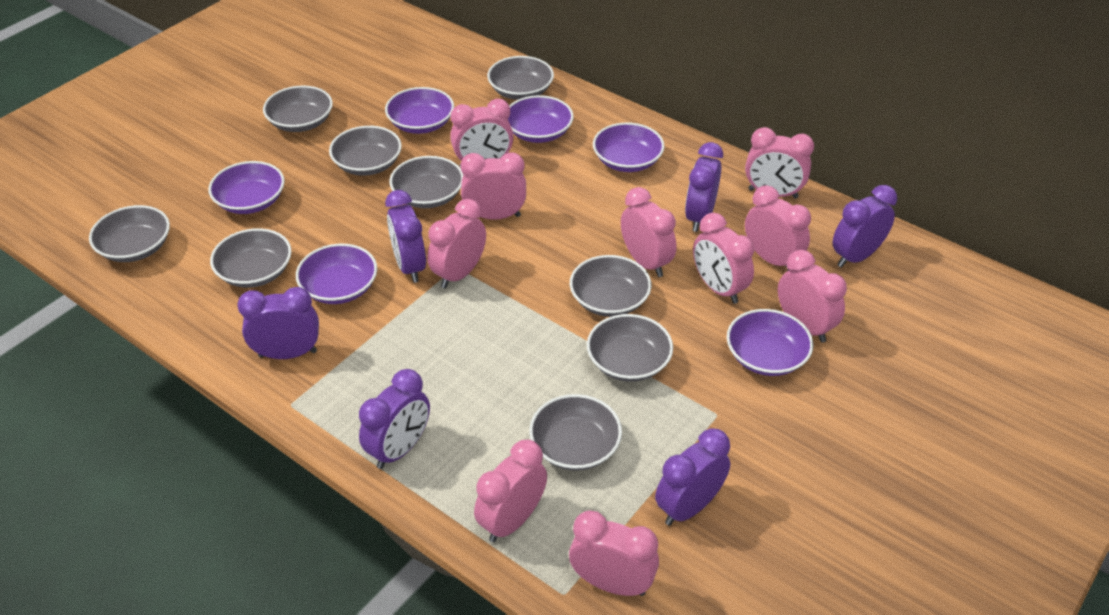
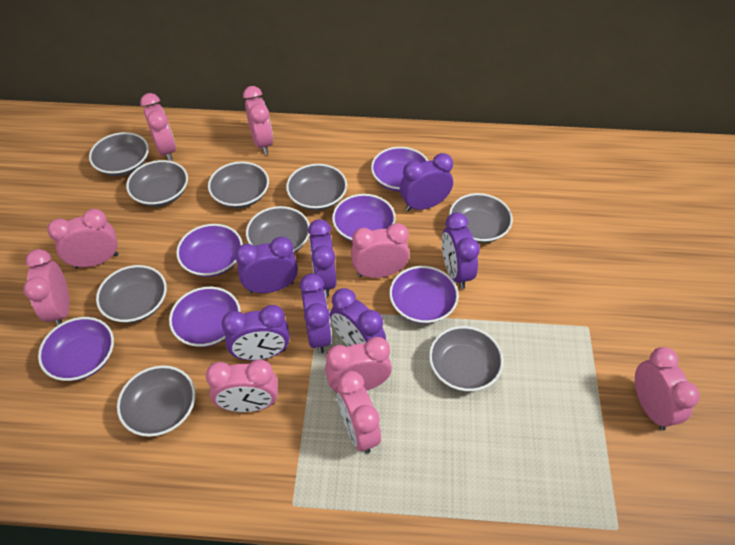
pink clock: 10 -> 9
purple clock: 6 -> 7

